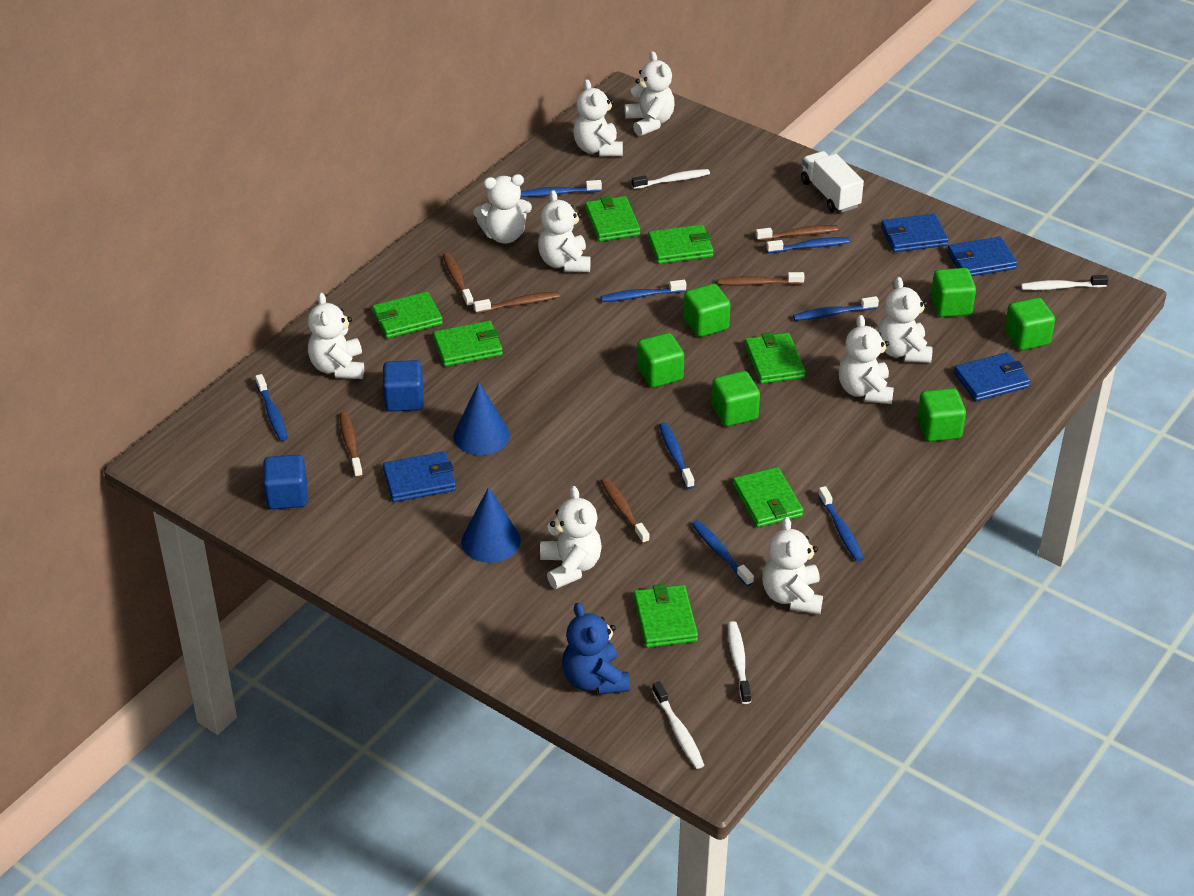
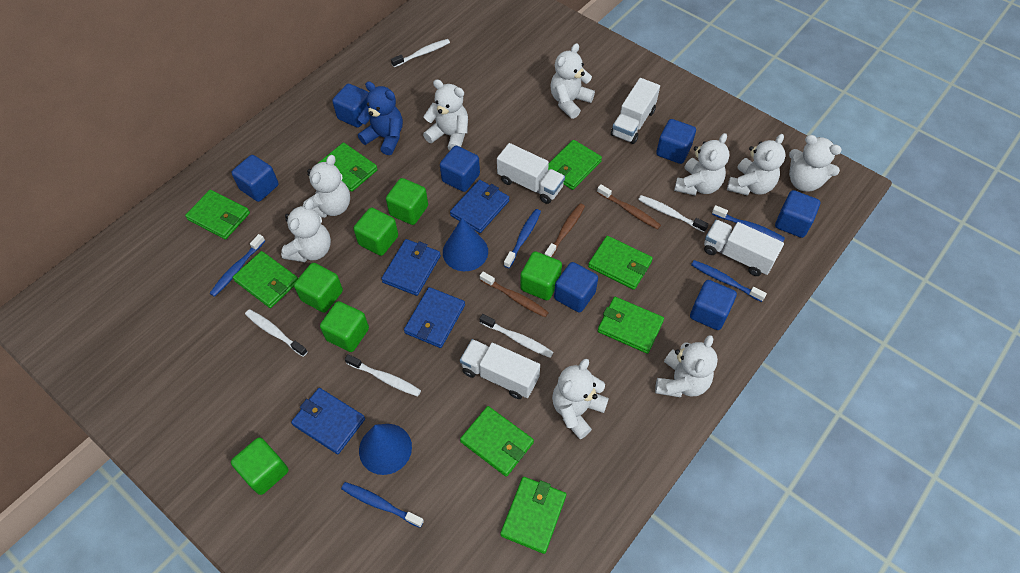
blue cube: 2 -> 7
blue toothbrush: 8 -> 5
brown toothbrush: 6 -> 3
green wallet: 7 -> 8
white toothbrush: 4 -> 5
white truck: 1 -> 4

